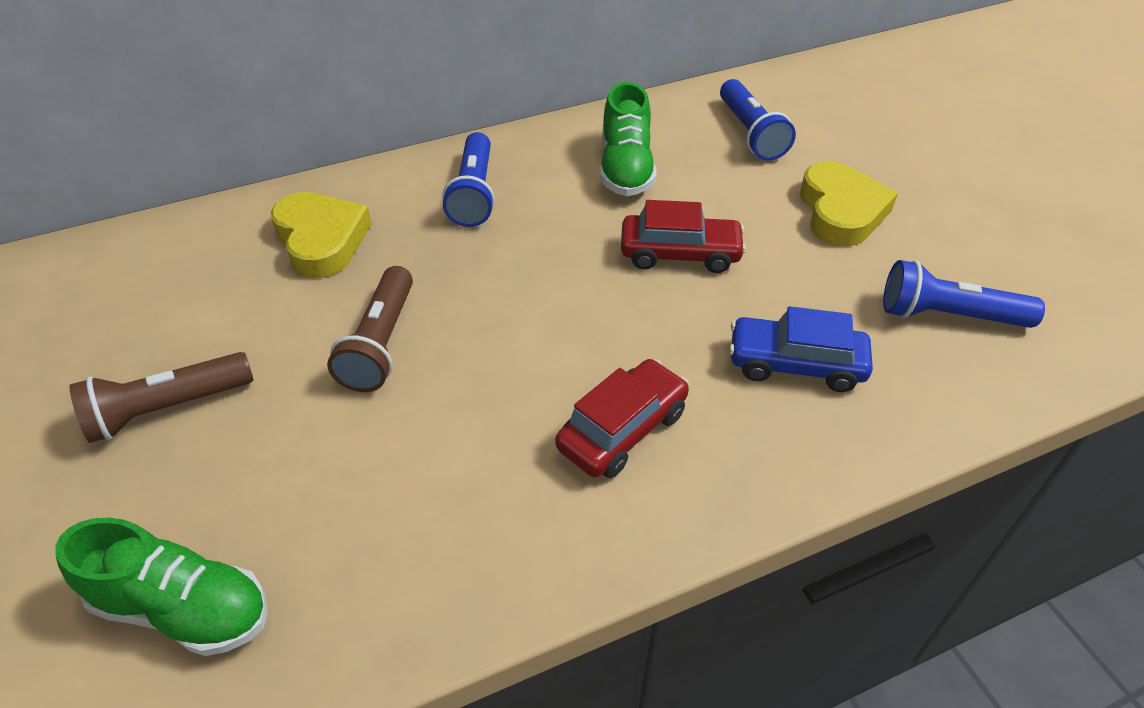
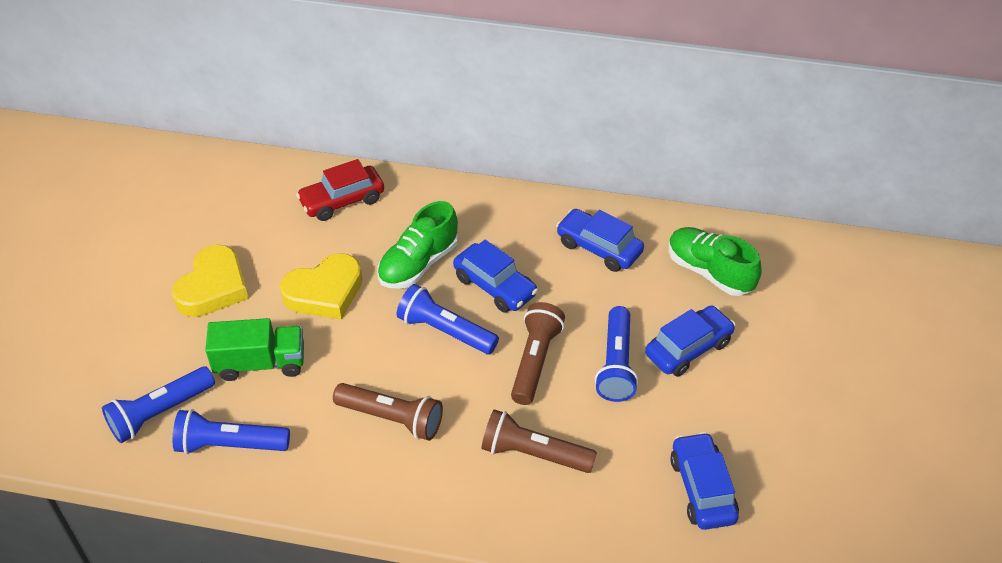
blue car: 1 -> 4
blue flashlight: 3 -> 4
brown flashlight: 2 -> 3
green truck: 0 -> 1
red car: 2 -> 1

